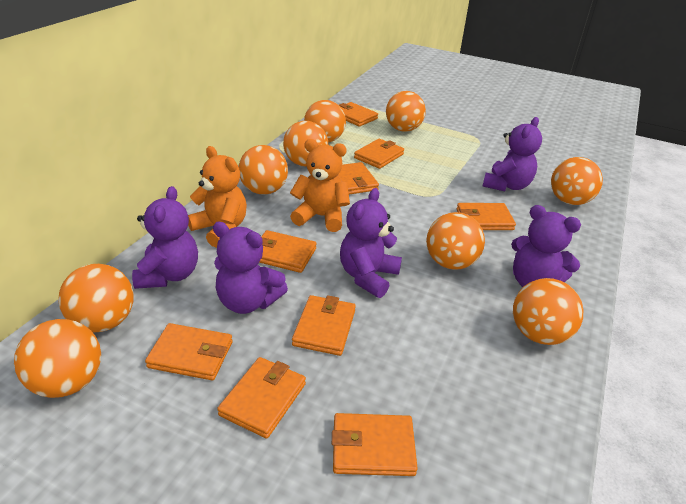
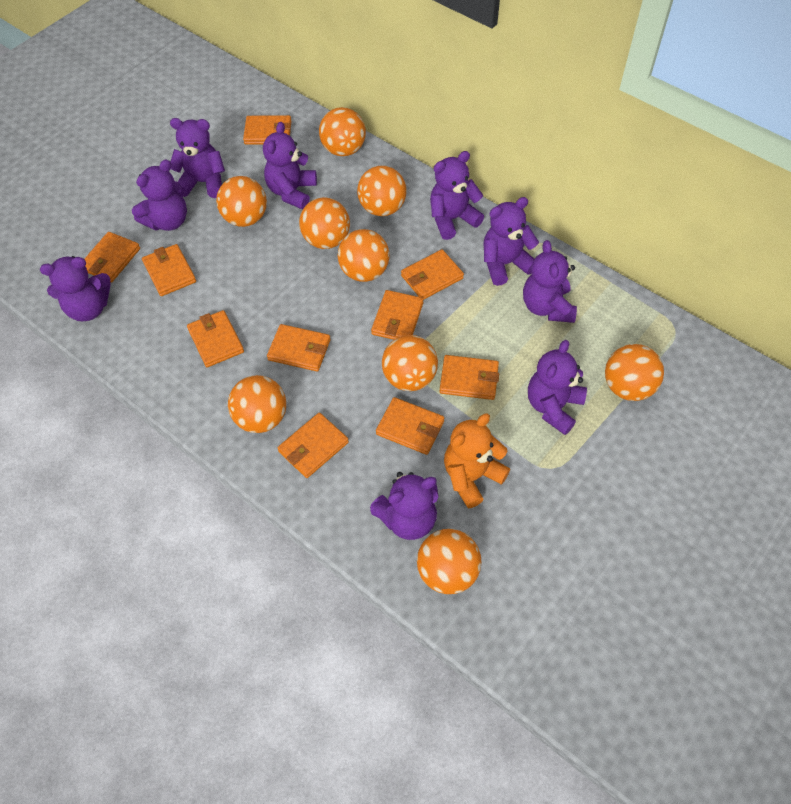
orange teddy bear: 2 -> 1
orange wallet: 9 -> 10
purple teddy bear: 5 -> 9

